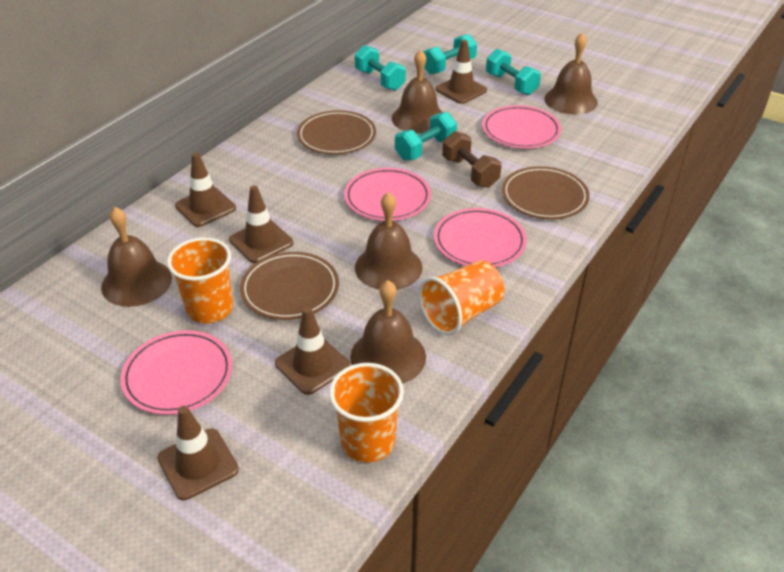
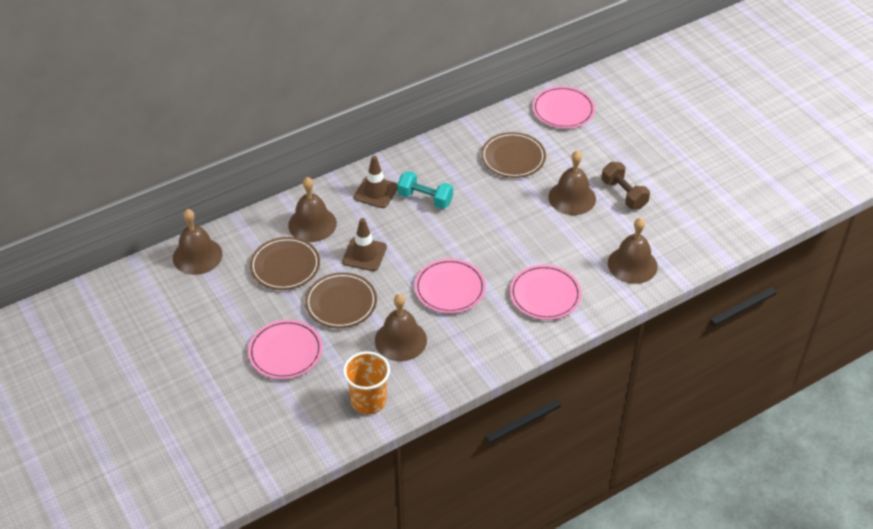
brown traffic cone: 5 -> 2
orange cup: 3 -> 1
turquoise dumbbell: 4 -> 1

